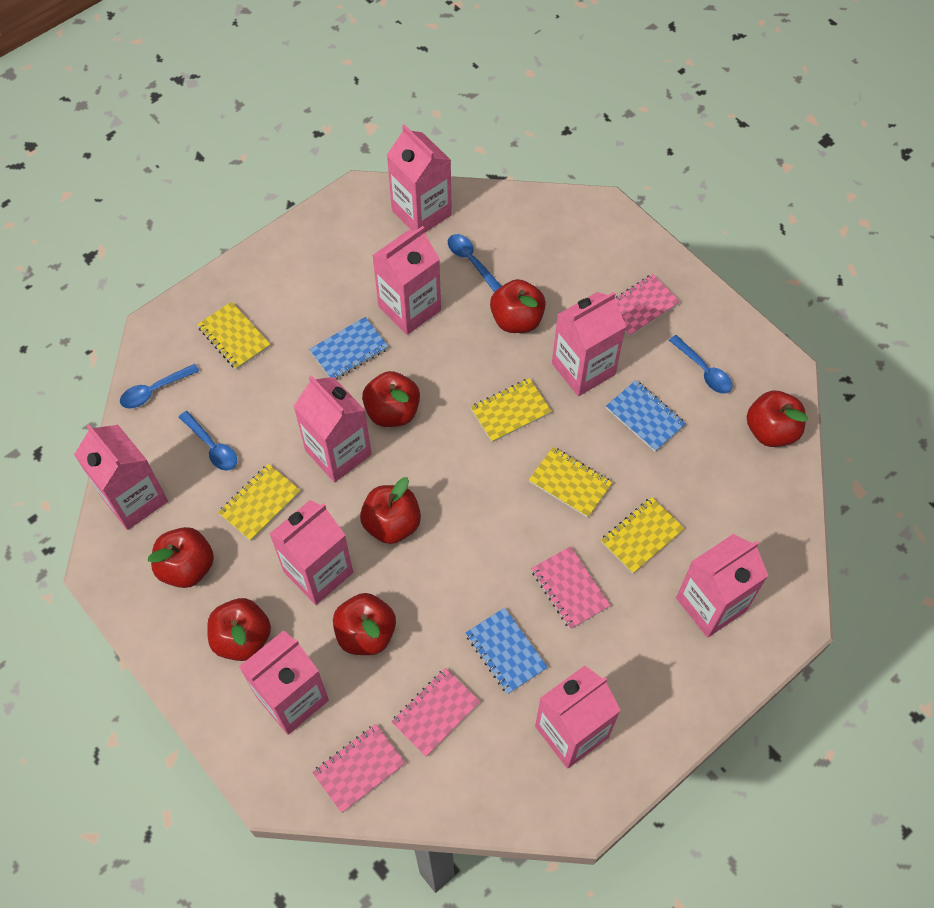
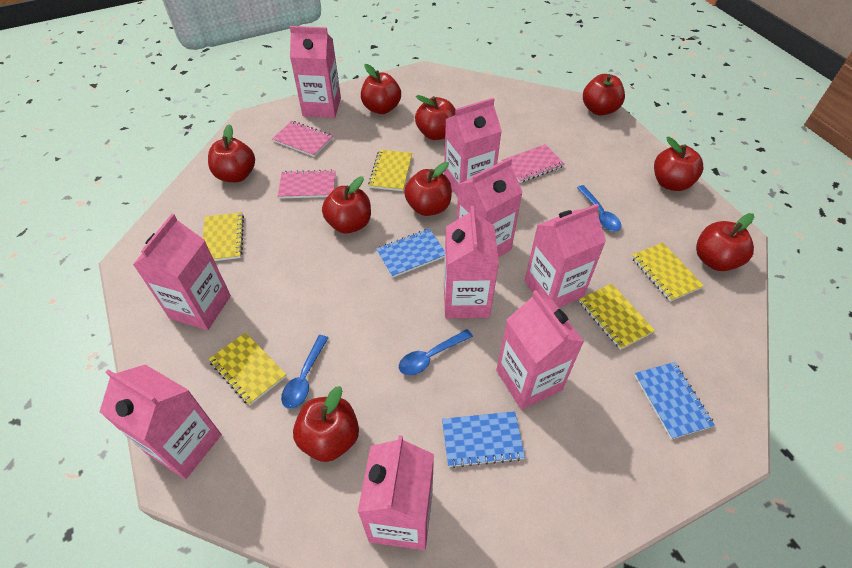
blue spoon: 4 -> 3
pink notebook: 4 -> 3
red apple: 7 -> 9

